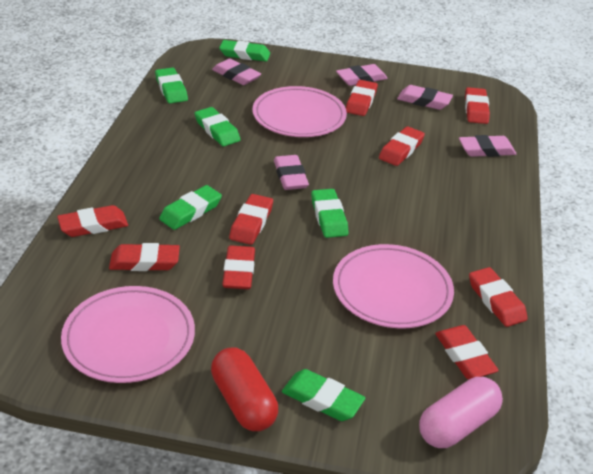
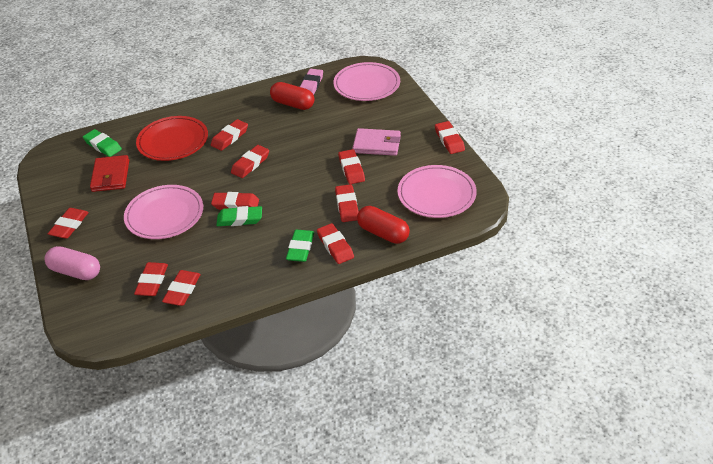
green eraser: 6 -> 3
pink eraser: 5 -> 1
pink wallet: 0 -> 1
red capsule: 1 -> 2
red eraser: 9 -> 10
red plate: 0 -> 1
red wallet: 0 -> 1

